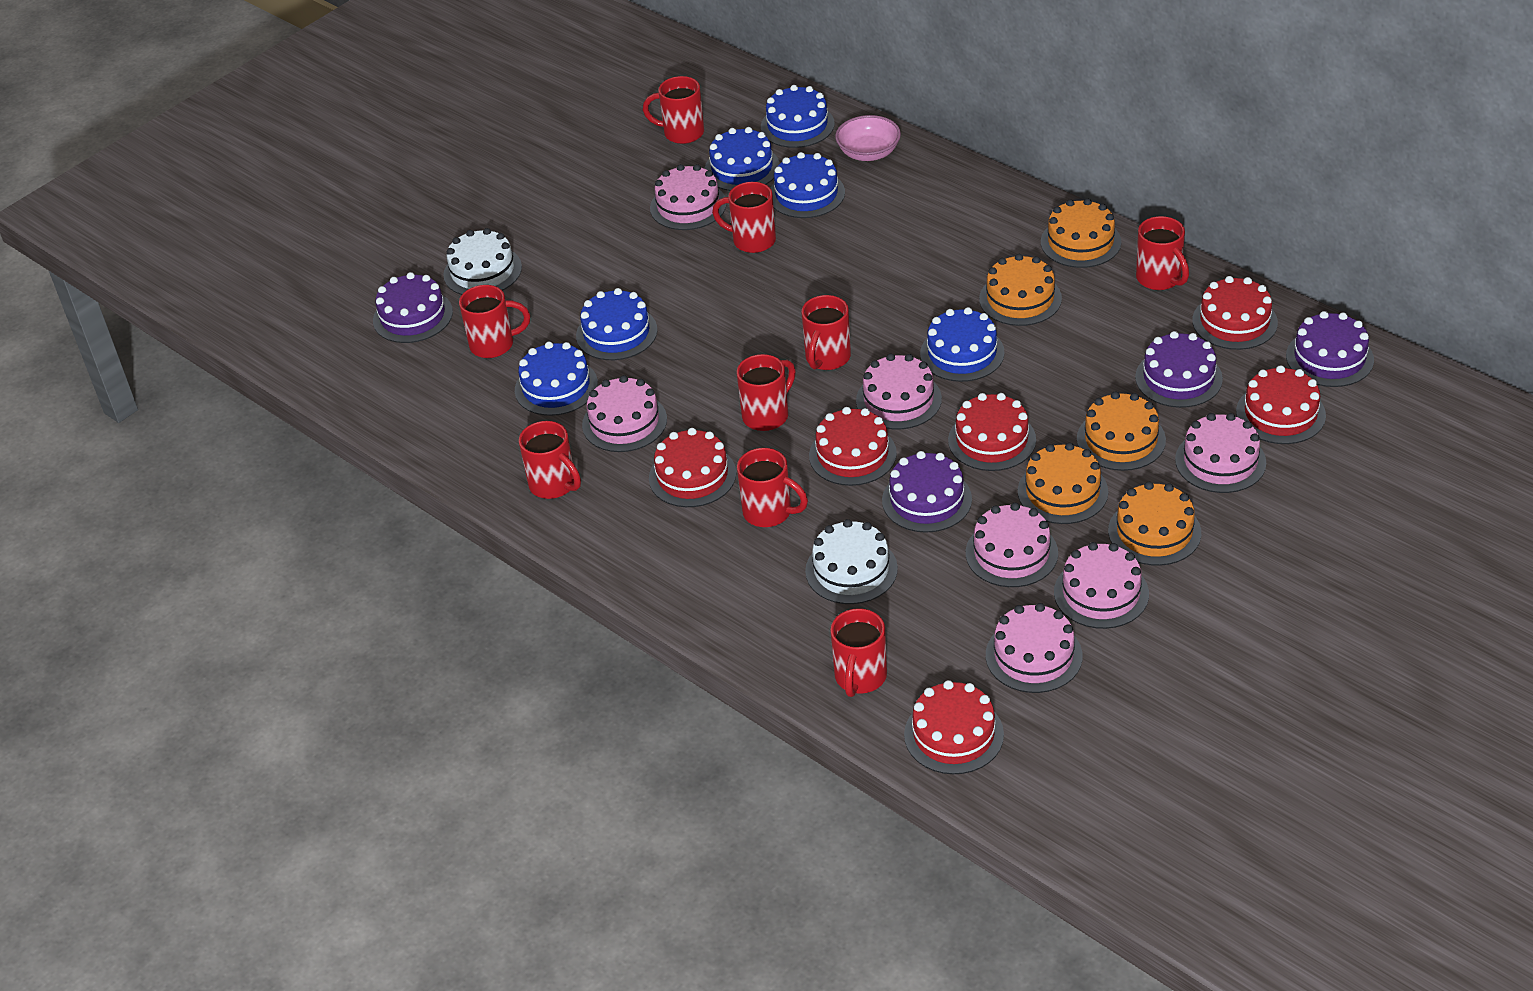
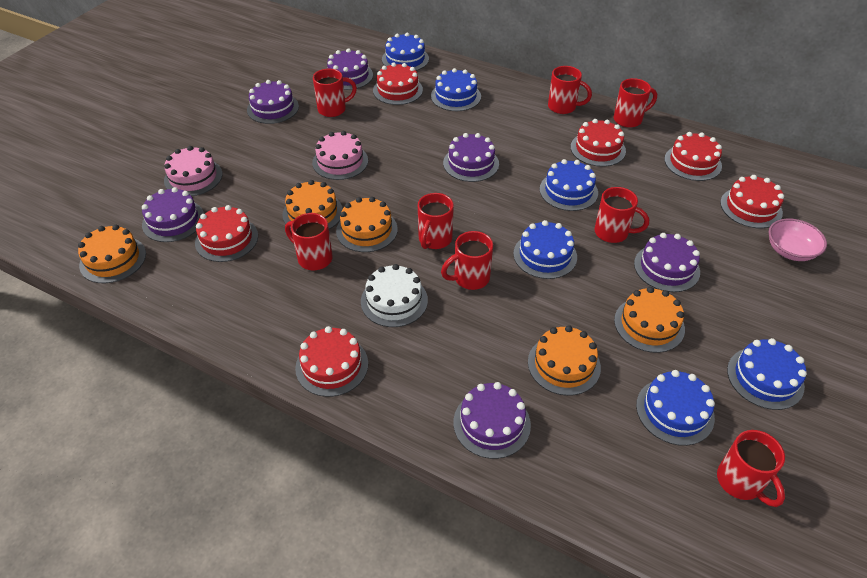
pink cake: 7 -> 2
purple cake: 4 -> 6
red mug: 9 -> 8
white cake: 2 -> 1

